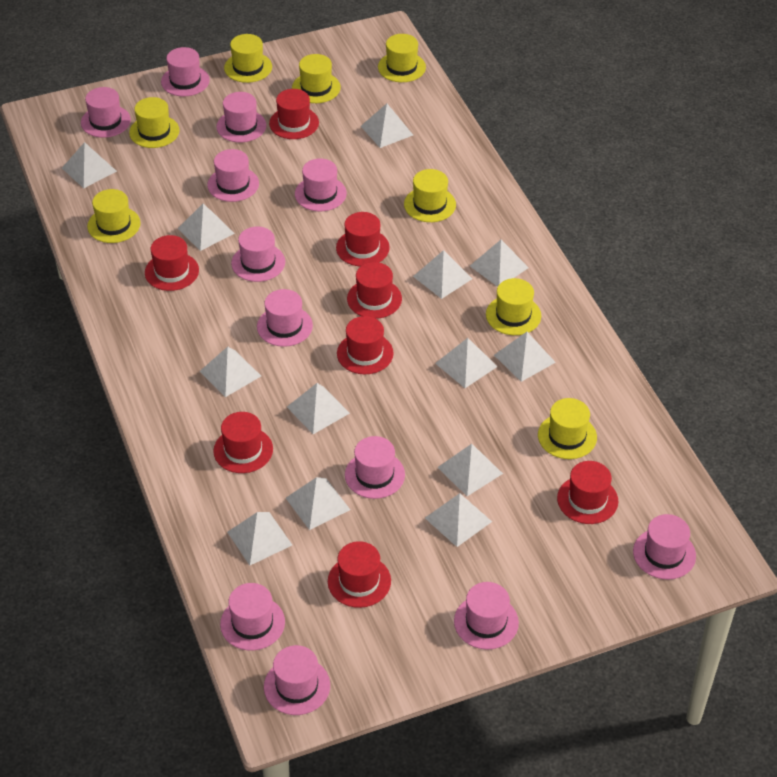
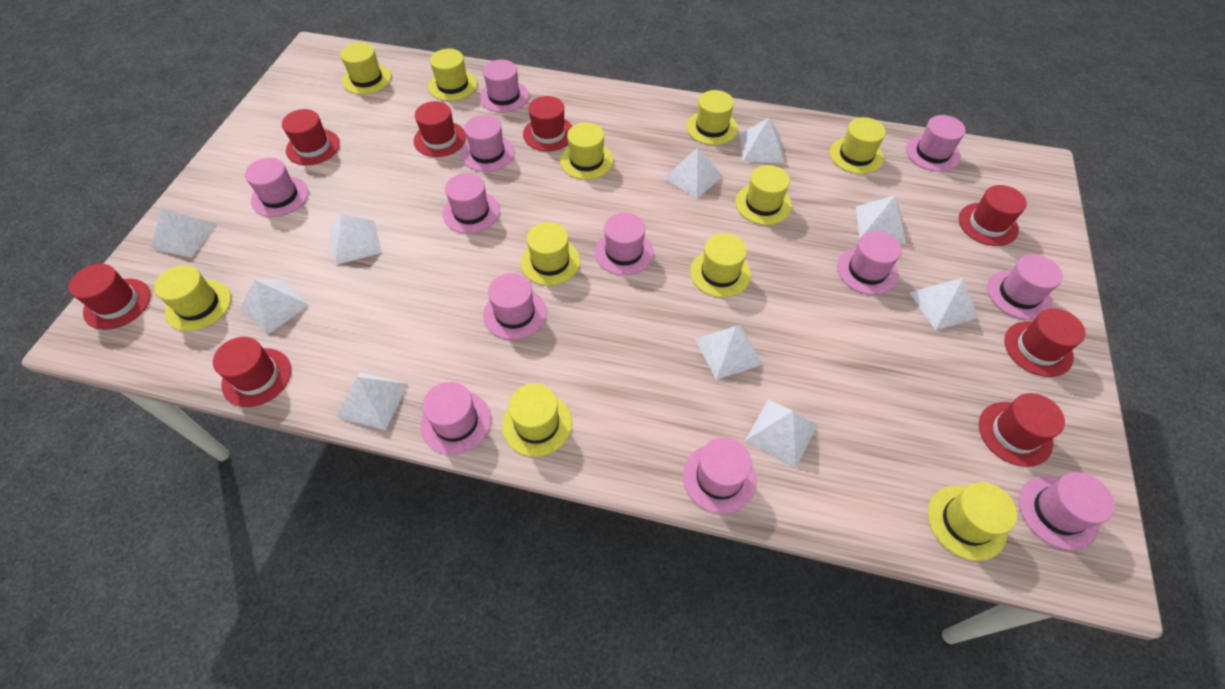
white pyramid: 13 -> 10
yellow hat: 8 -> 11

